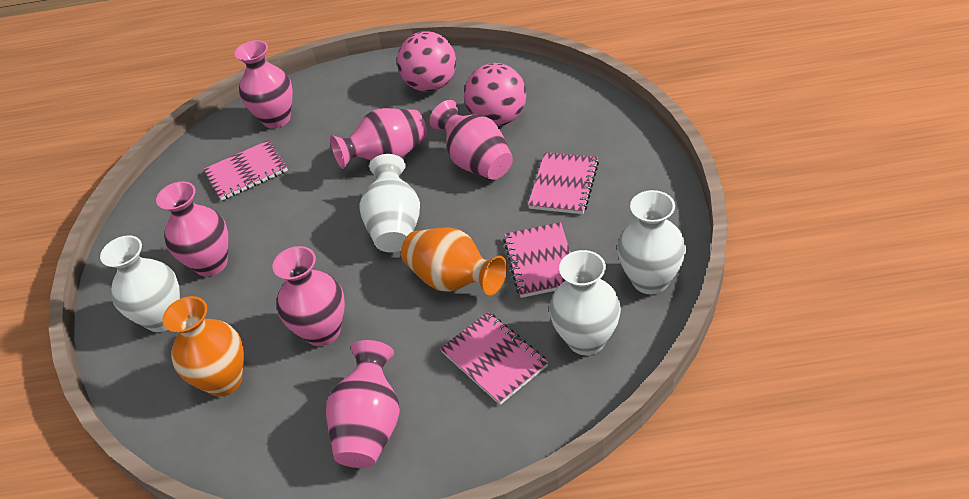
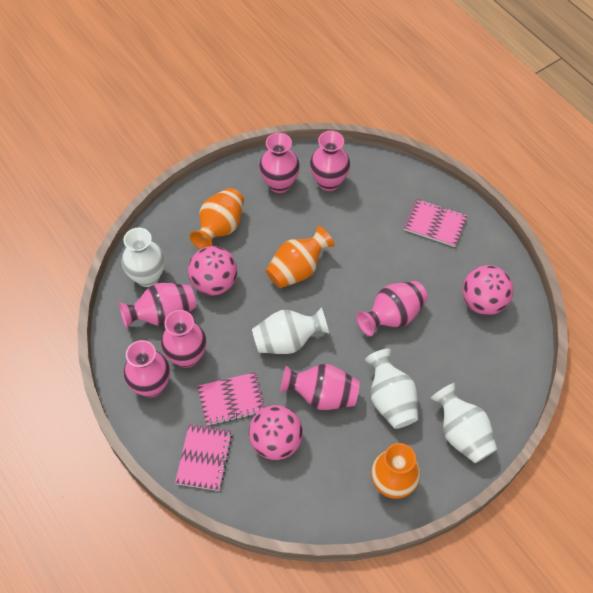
orange vase: 2 -> 3
pink ball: 2 -> 3
pink notebook: 4 -> 3
pink vase: 6 -> 7

